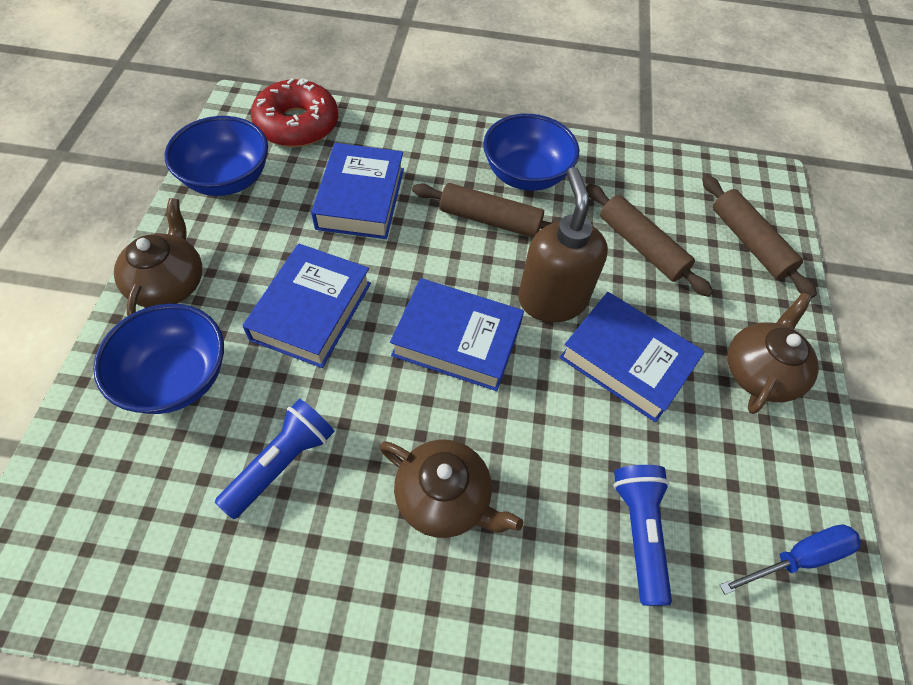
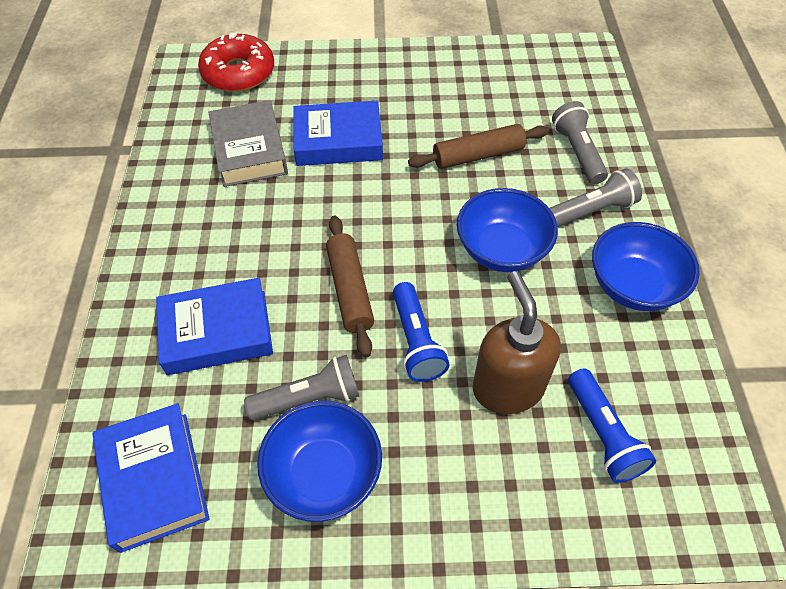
blue book: 4 -> 3
blue screwdriver: 1 -> 0
brown rolling pin: 3 -> 2
brown teapot: 3 -> 0
grey book: 0 -> 1
grey flashlight: 0 -> 3

